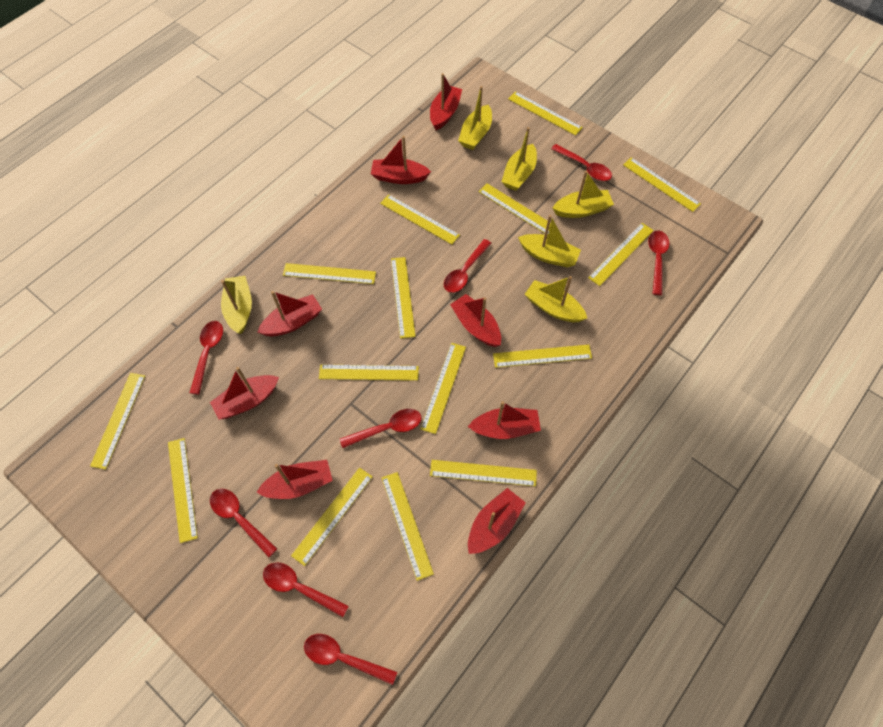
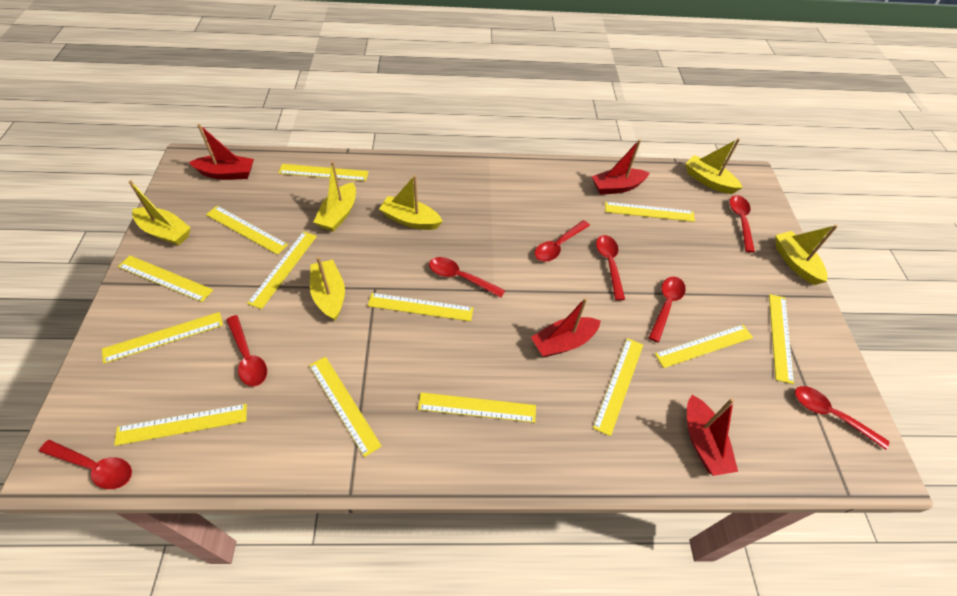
red boat: 8 -> 4
yellow ruler: 15 -> 13

